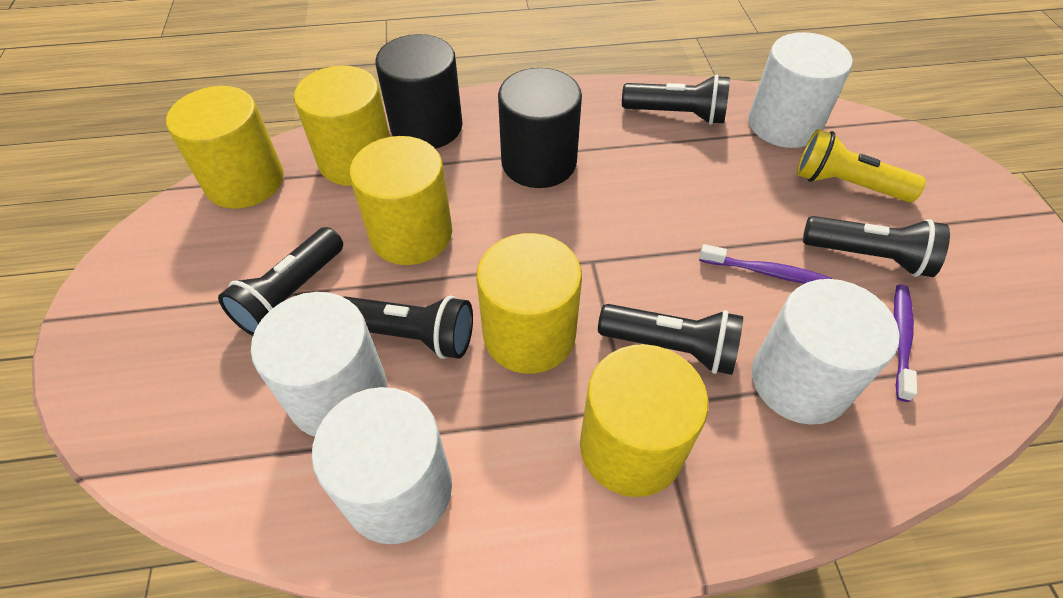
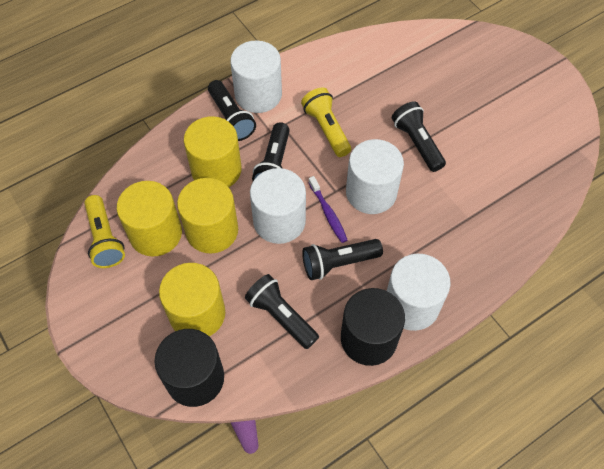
purple toothbrush: 2 -> 1
yellow cylinder: 5 -> 4
yellow flashlight: 1 -> 2

